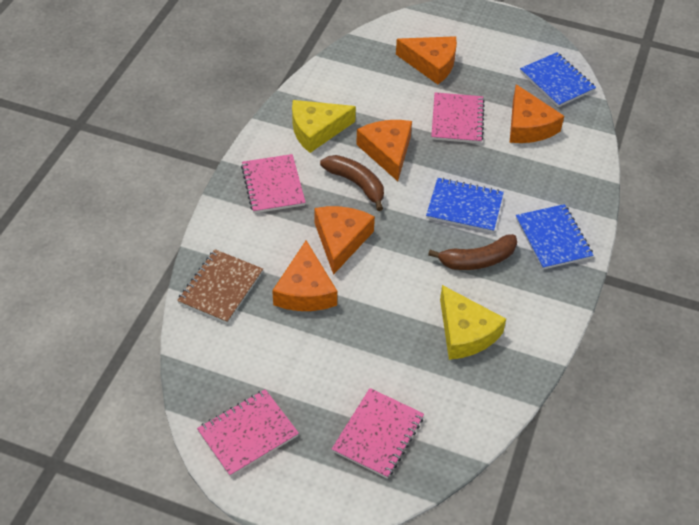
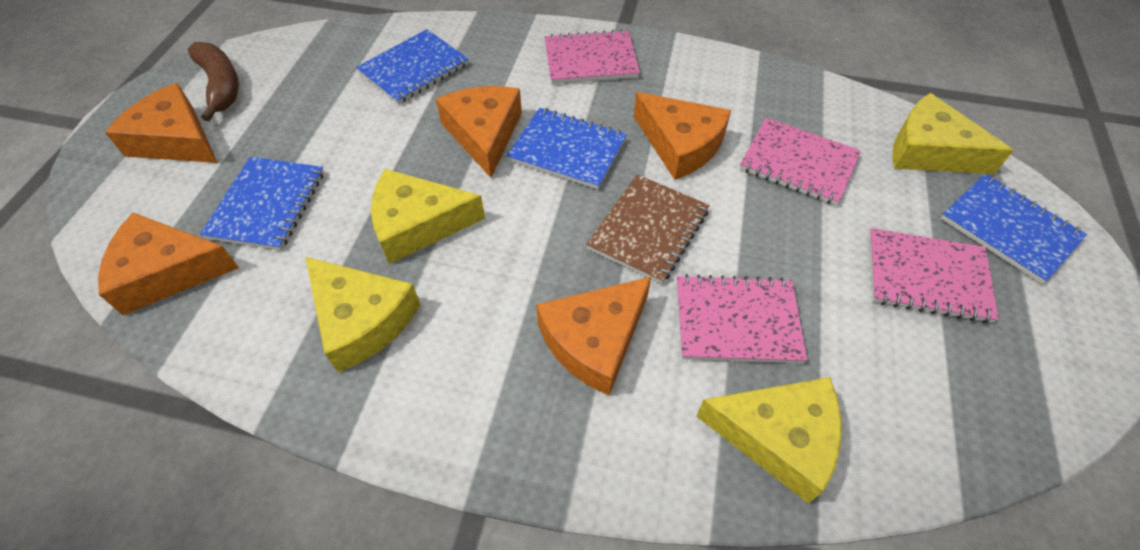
blue notebook: 3 -> 4
brown banana: 2 -> 1
yellow cheese: 2 -> 4

